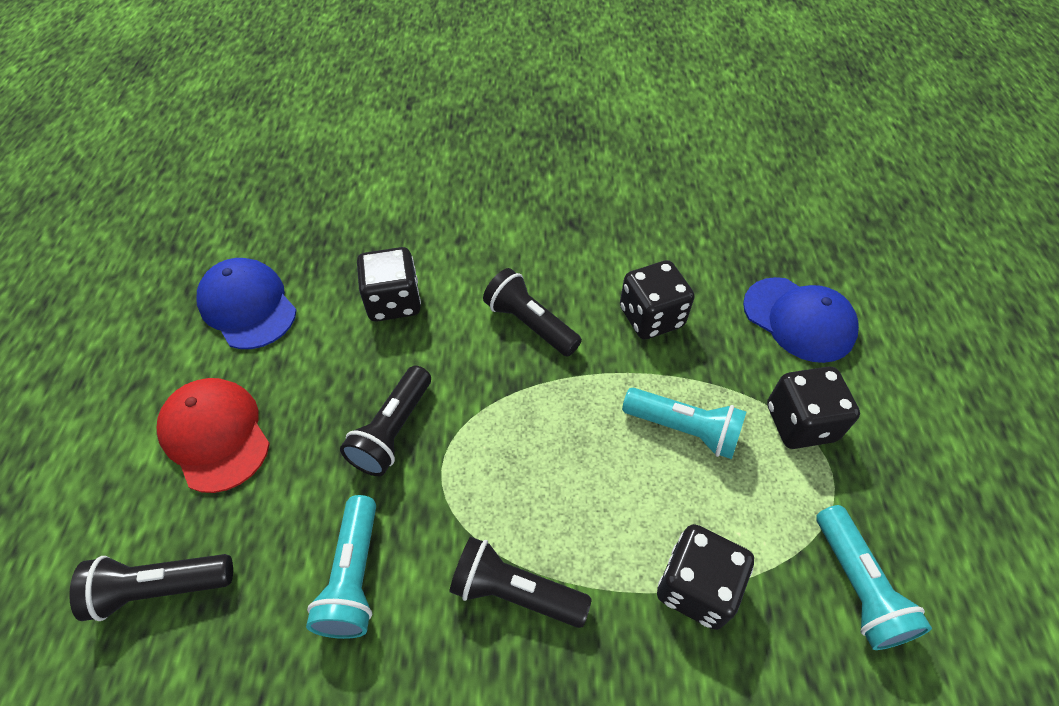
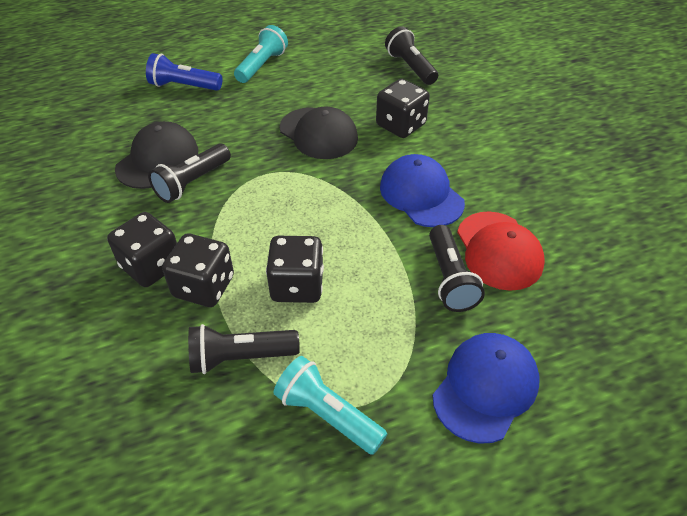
black cap: 0 -> 2
blue flashlight: 0 -> 1
turquoise flashlight: 3 -> 2

